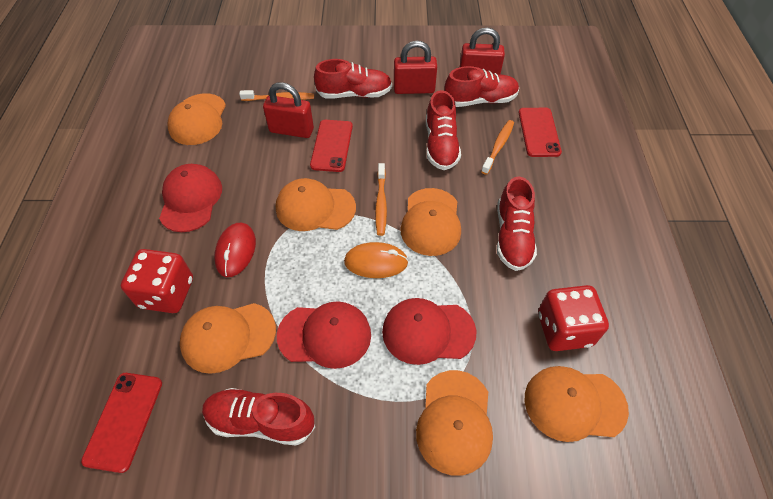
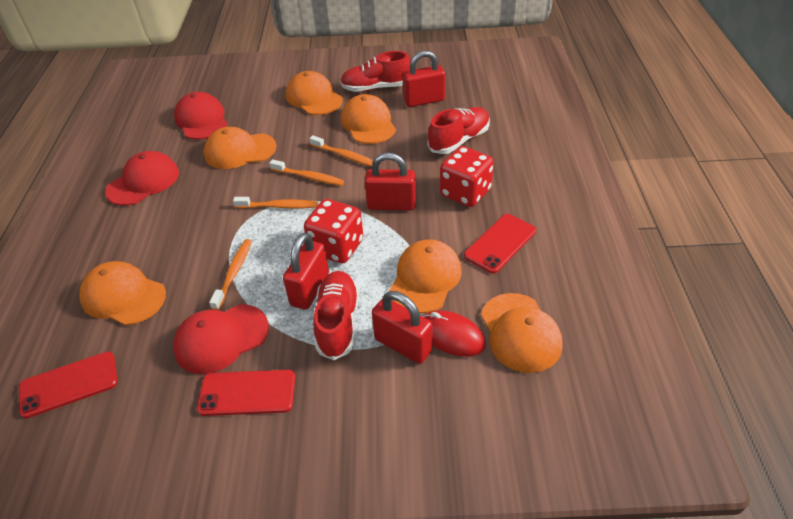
orange mouse: 1 -> 0
orange toothbrush: 3 -> 4
red padlock: 3 -> 4
red shoe: 5 -> 3

